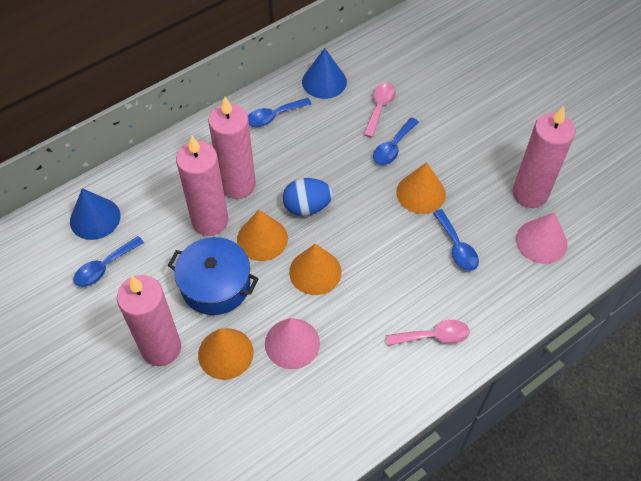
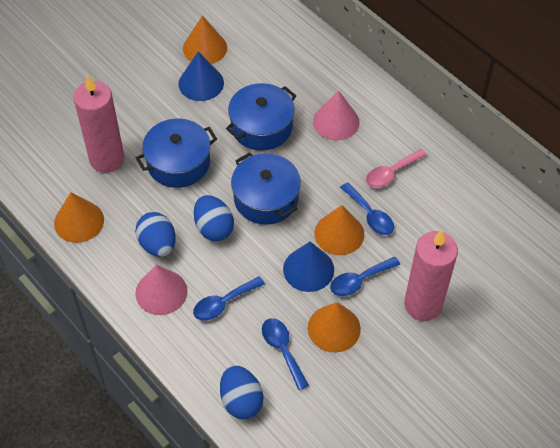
blue egg: 1 -> 3
blue pot: 1 -> 3
pink candle: 4 -> 2
pink spoon: 2 -> 1

